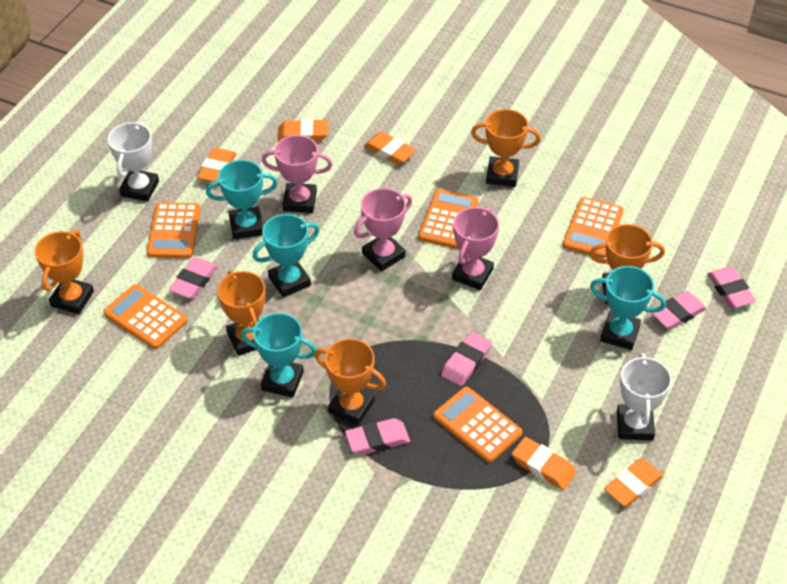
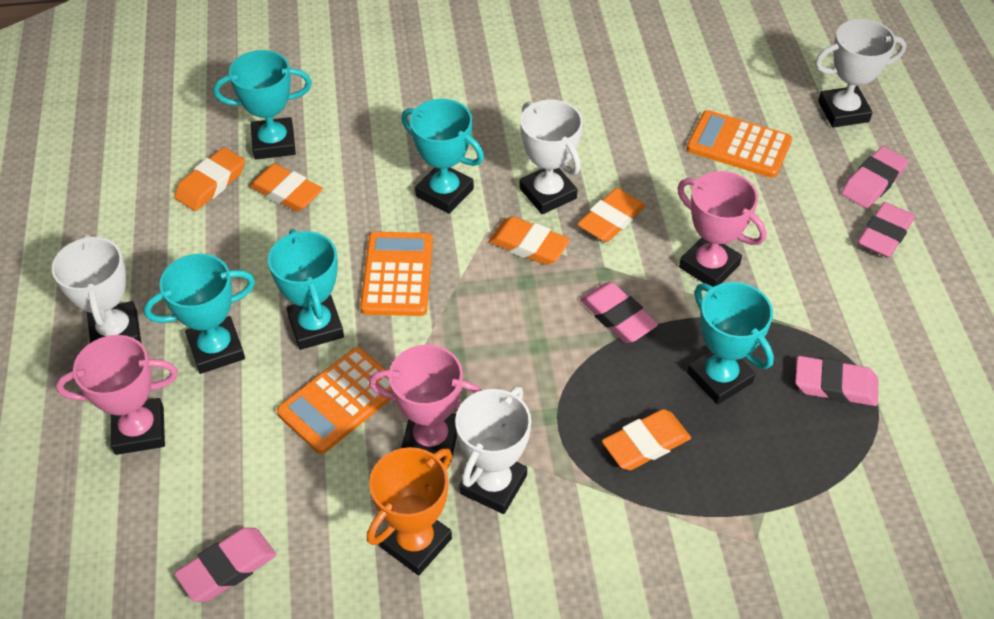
orange calculator: 5 -> 3
orange trophy: 5 -> 1
turquoise trophy: 4 -> 5
white trophy: 2 -> 4

